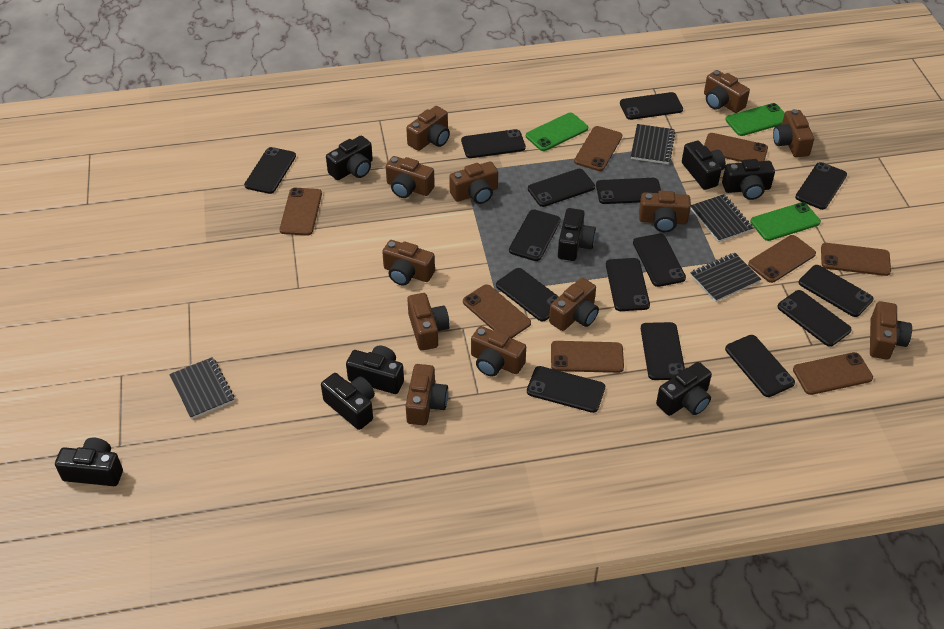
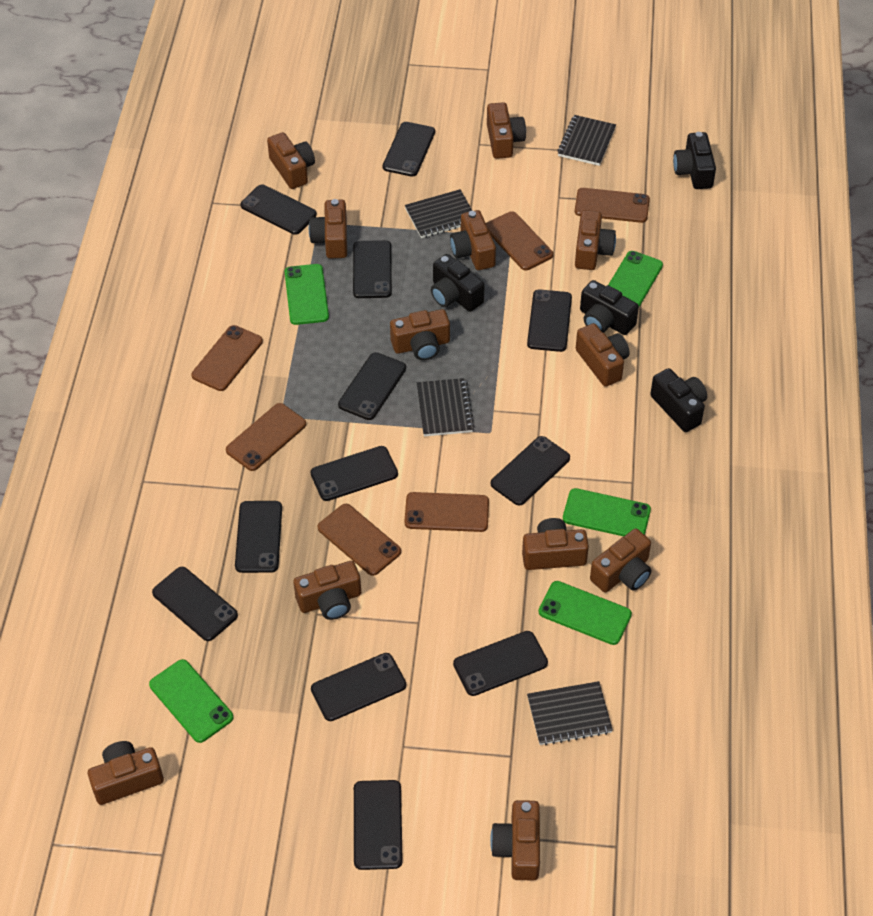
black camera: 8 -> 4
black phone: 15 -> 12
brown phone: 8 -> 6
green phone: 3 -> 5

